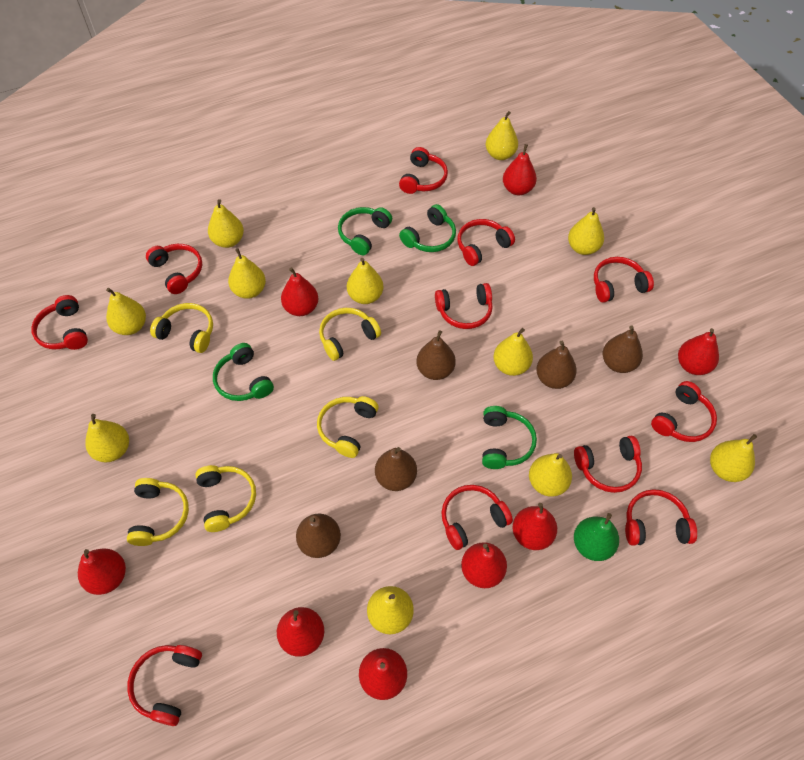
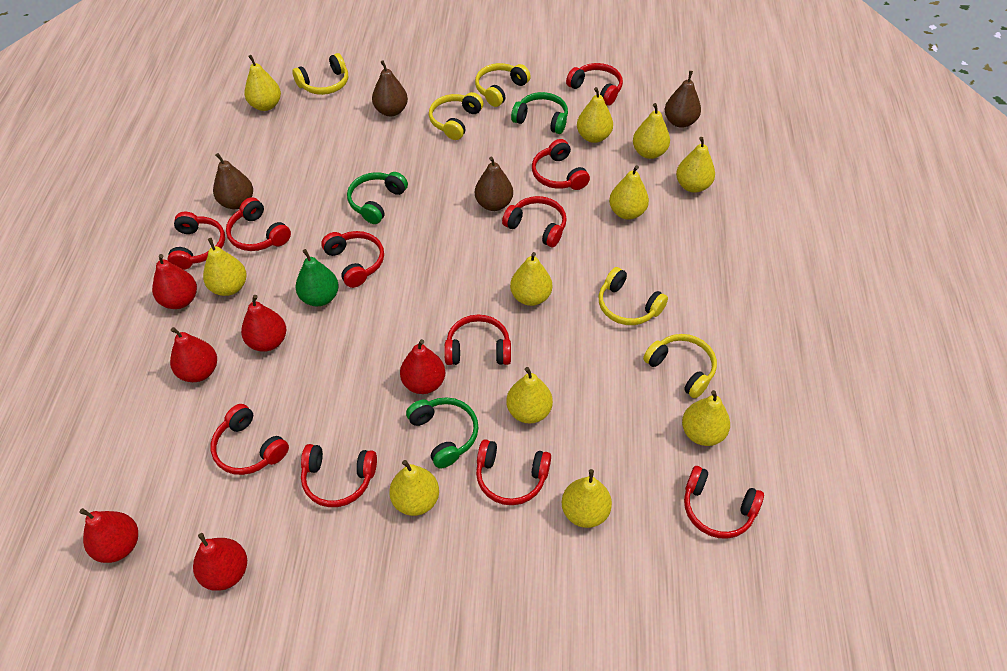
brown pear: 5 -> 4
green headphones: 4 -> 3
red pear: 8 -> 6

